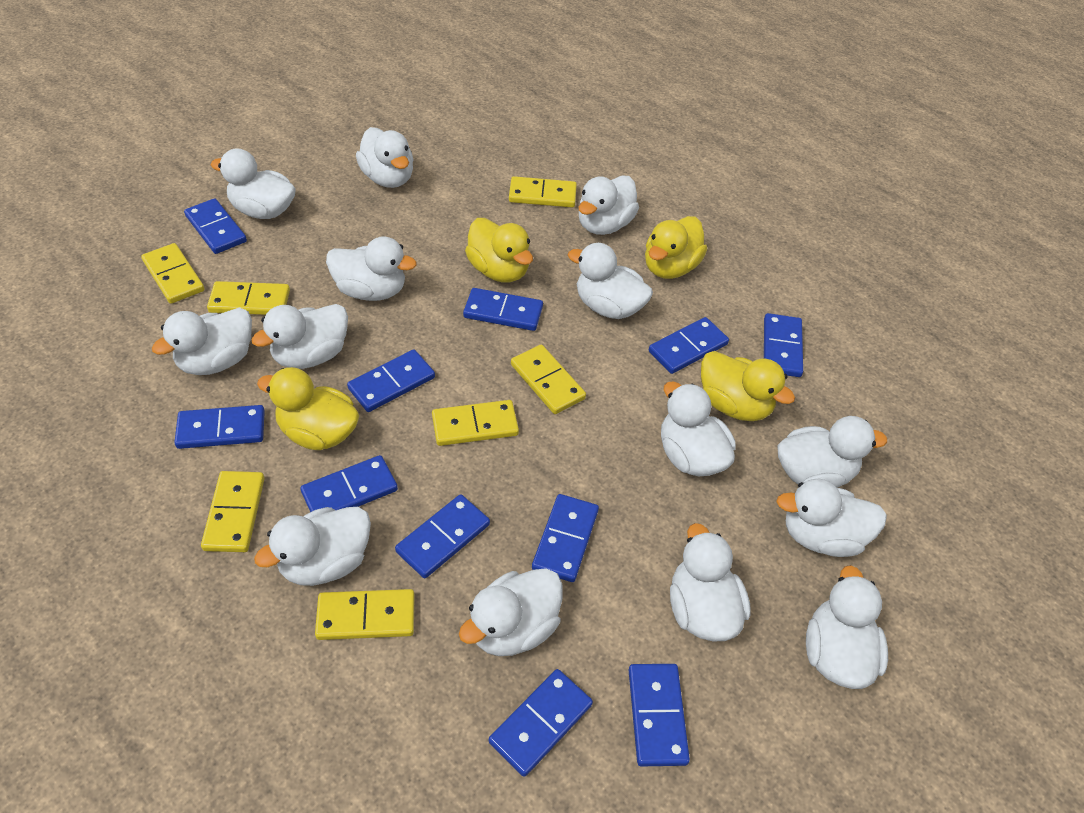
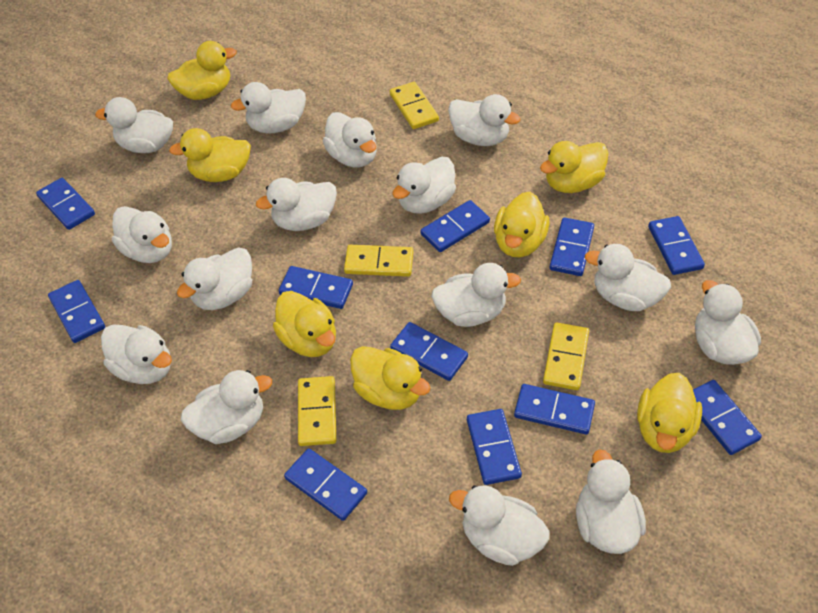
white duck: 14 -> 15
yellow domino: 7 -> 4
yellow duck: 4 -> 7

